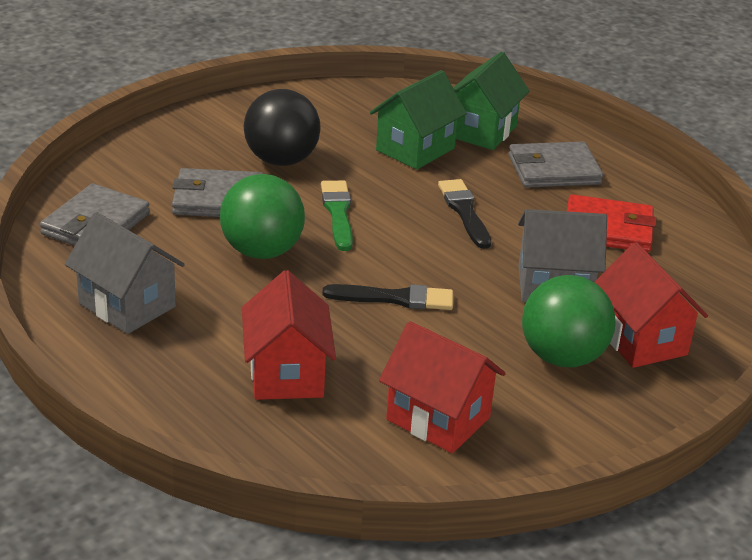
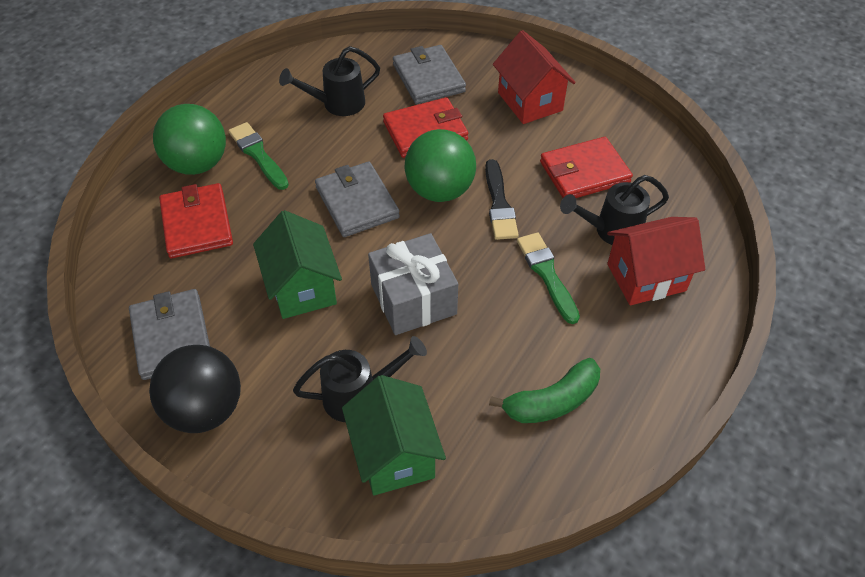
black brush: 2 -> 1
black watering can: 0 -> 3
green banana: 0 -> 1
green brush: 1 -> 2
grey gift: 0 -> 1
grey house: 2 -> 0
red house: 3 -> 2
red wallet: 1 -> 3

